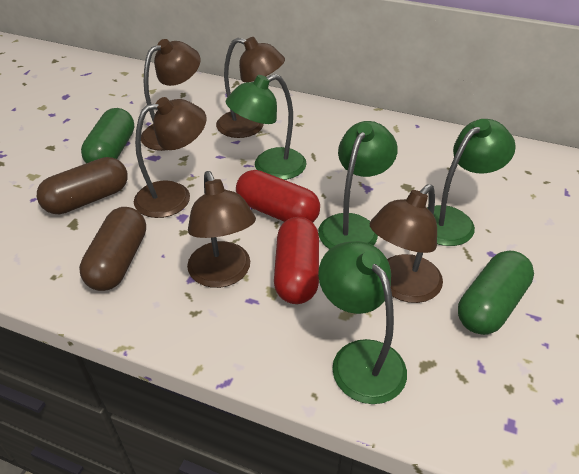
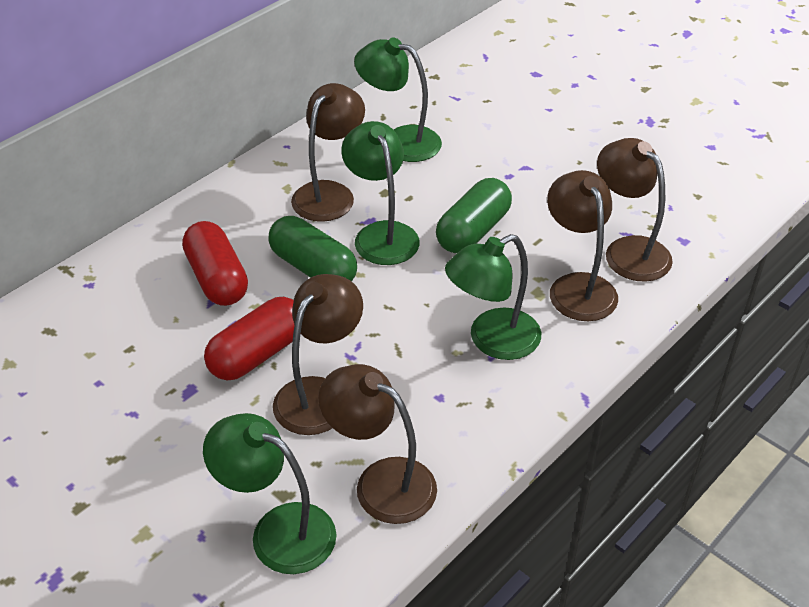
brown capsule: 2 -> 0

